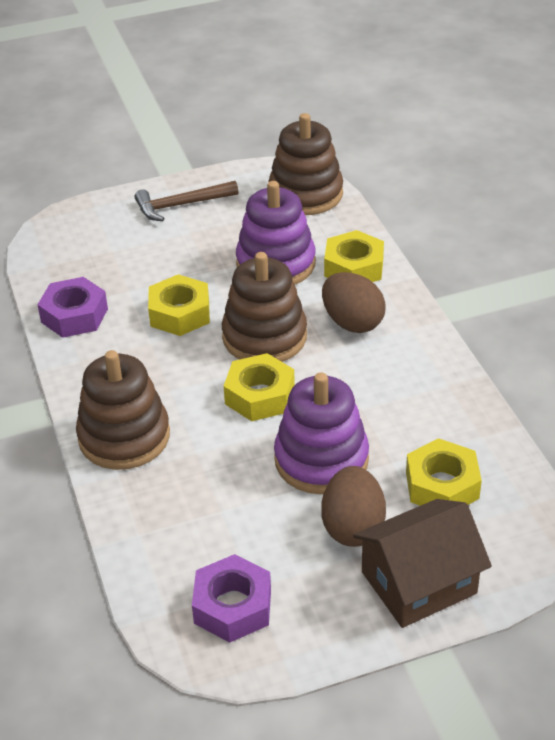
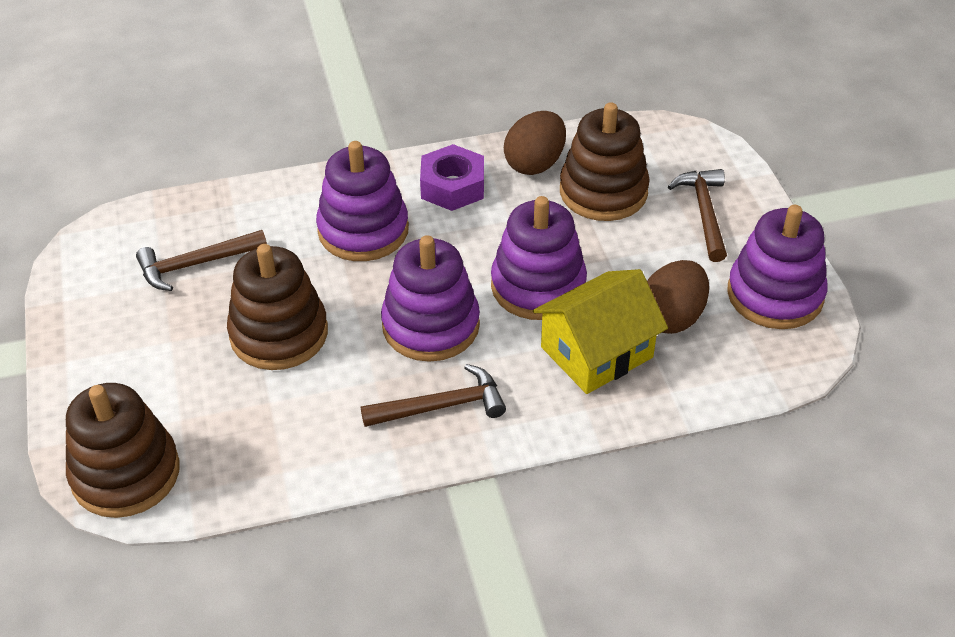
brown hammer: 1 -> 3
brown house: 1 -> 0
purple nut: 2 -> 1
purple stacking toy: 2 -> 4
yellow house: 0 -> 1
yellow nut: 4 -> 0

